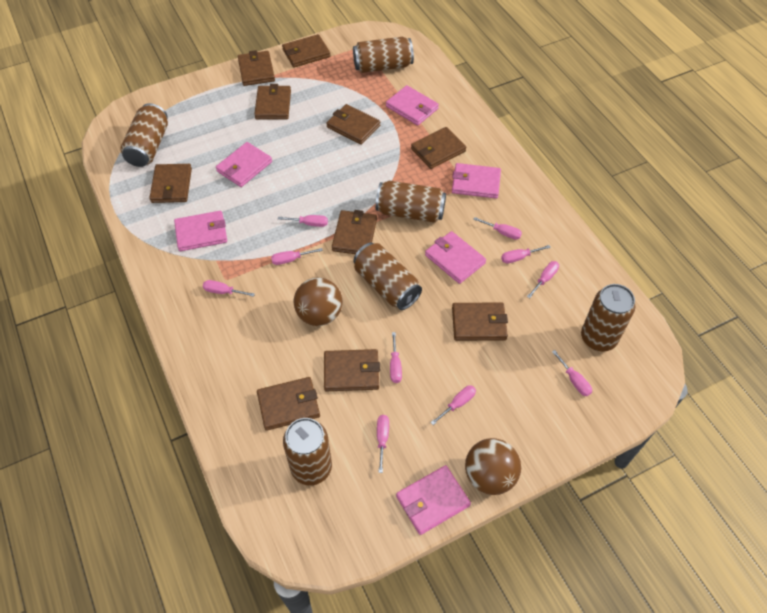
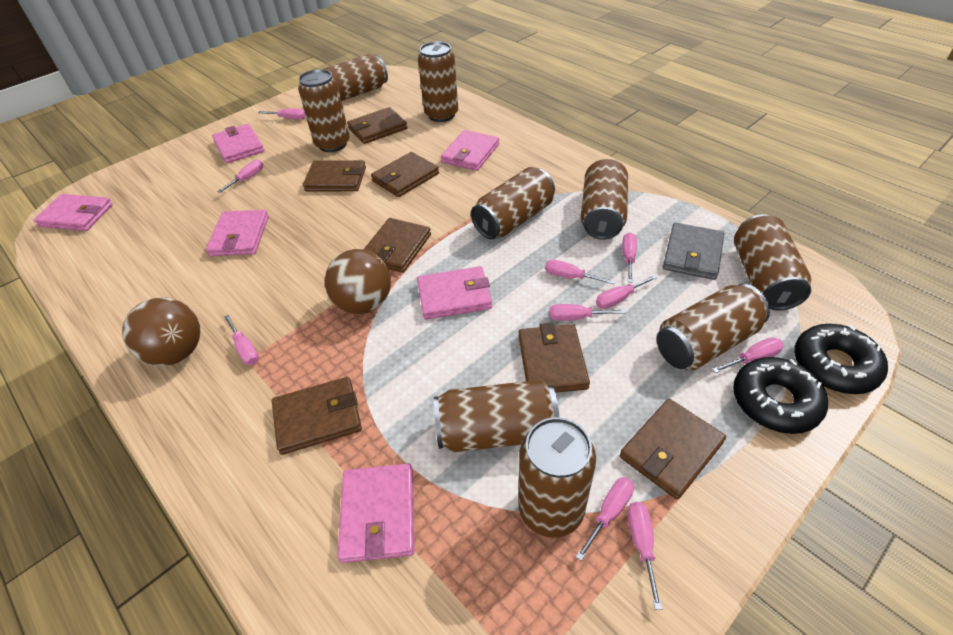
black donut: 0 -> 2
brown can: 6 -> 9
brown wallet: 10 -> 7
grey wallet: 0 -> 1

